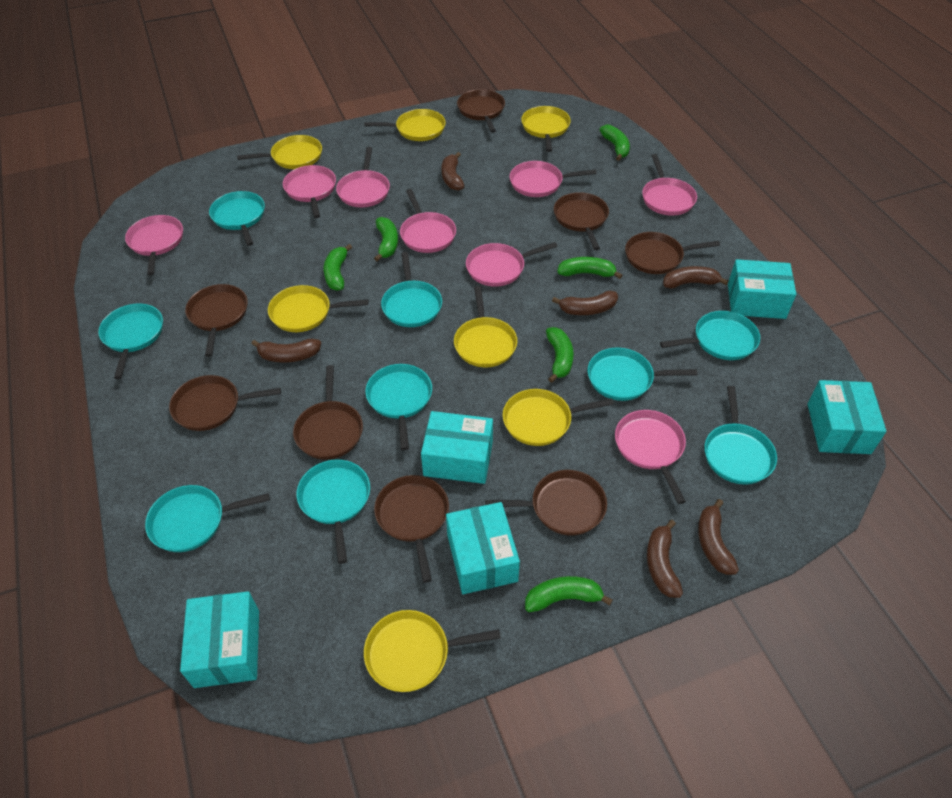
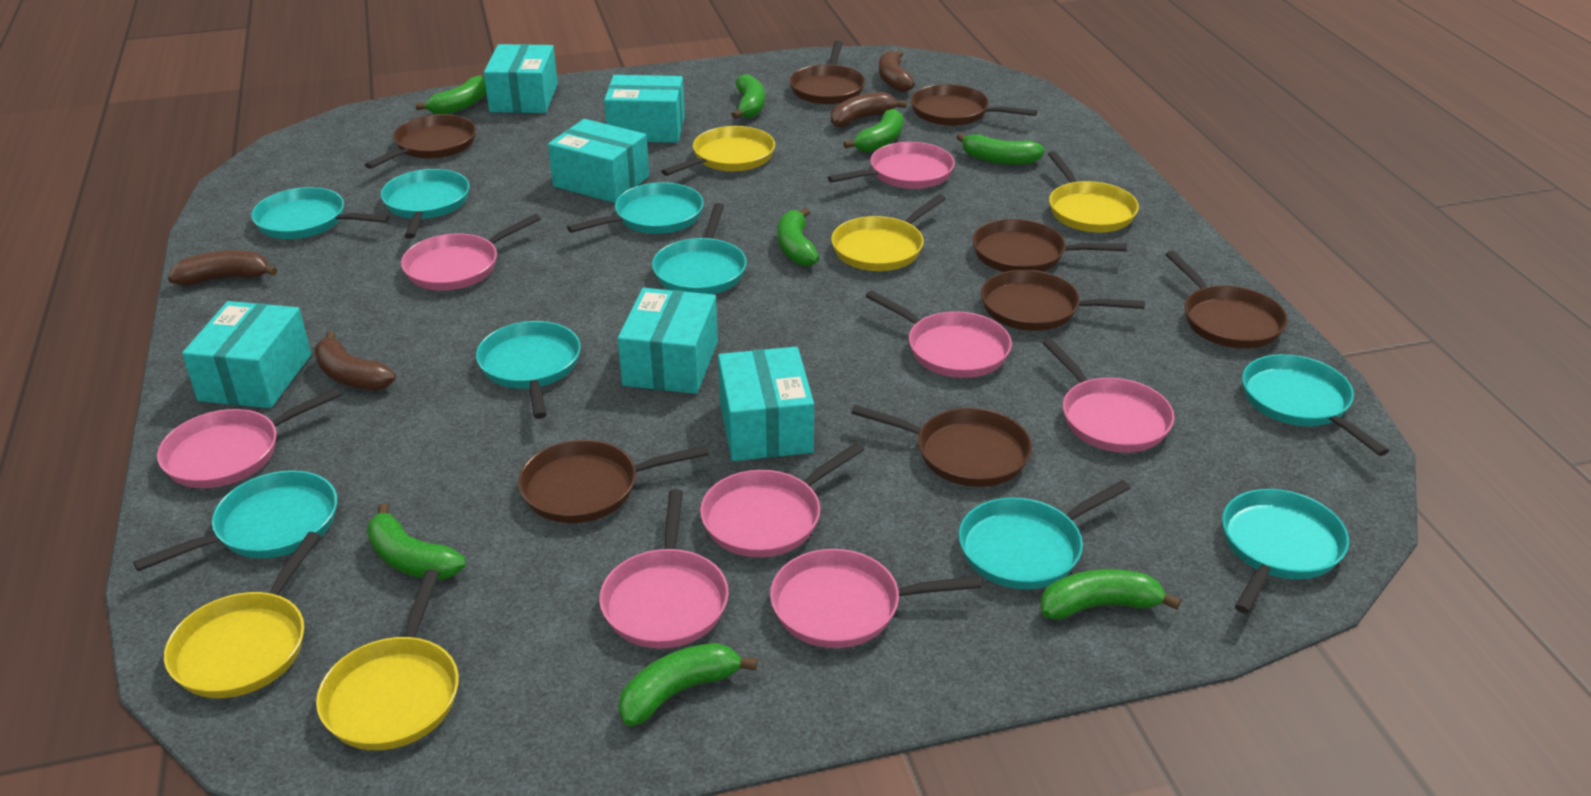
brown banana: 6 -> 4
green banana: 6 -> 8
turquoise box: 5 -> 6
yellow pan: 7 -> 5

